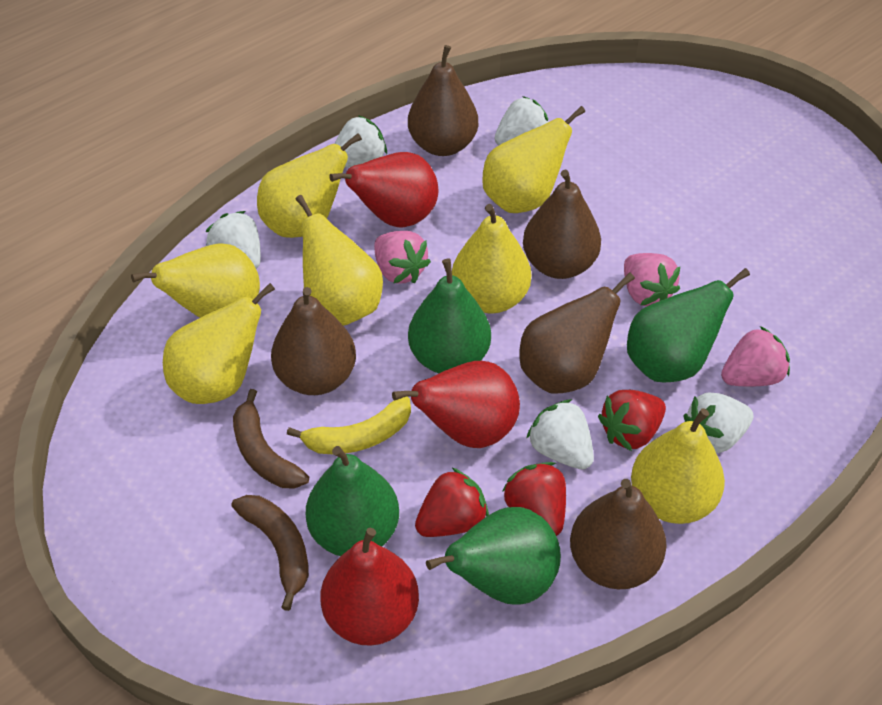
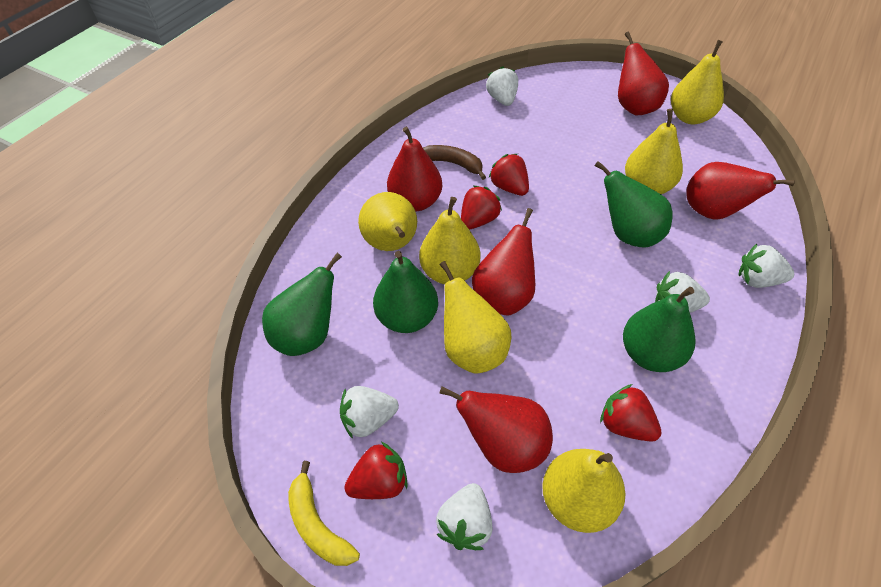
brown banana: 2 -> 1
brown pear: 5 -> 0
pink strawberry: 3 -> 0
red pear: 3 -> 5
red strawberry: 3 -> 4
yellow pear: 7 -> 6

